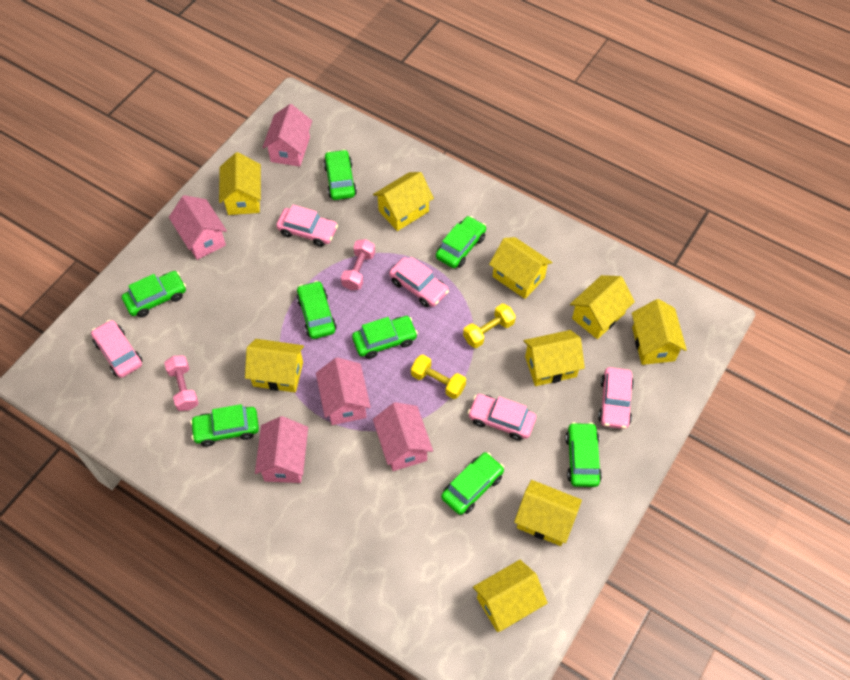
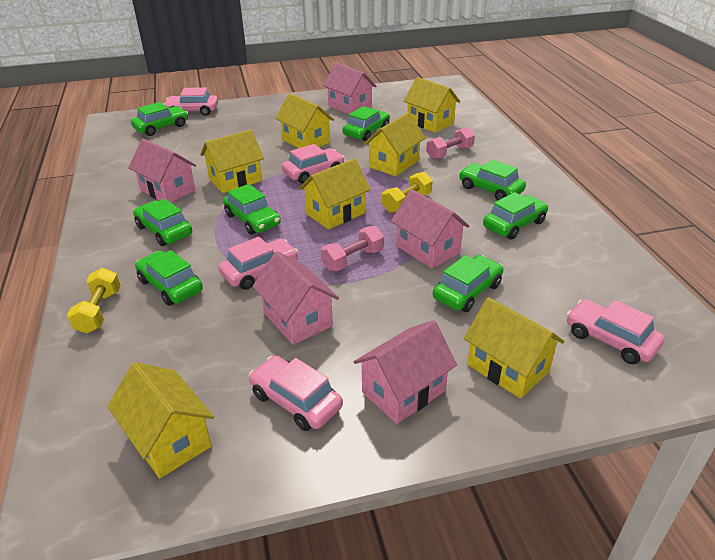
yellow house: 9 -> 7

